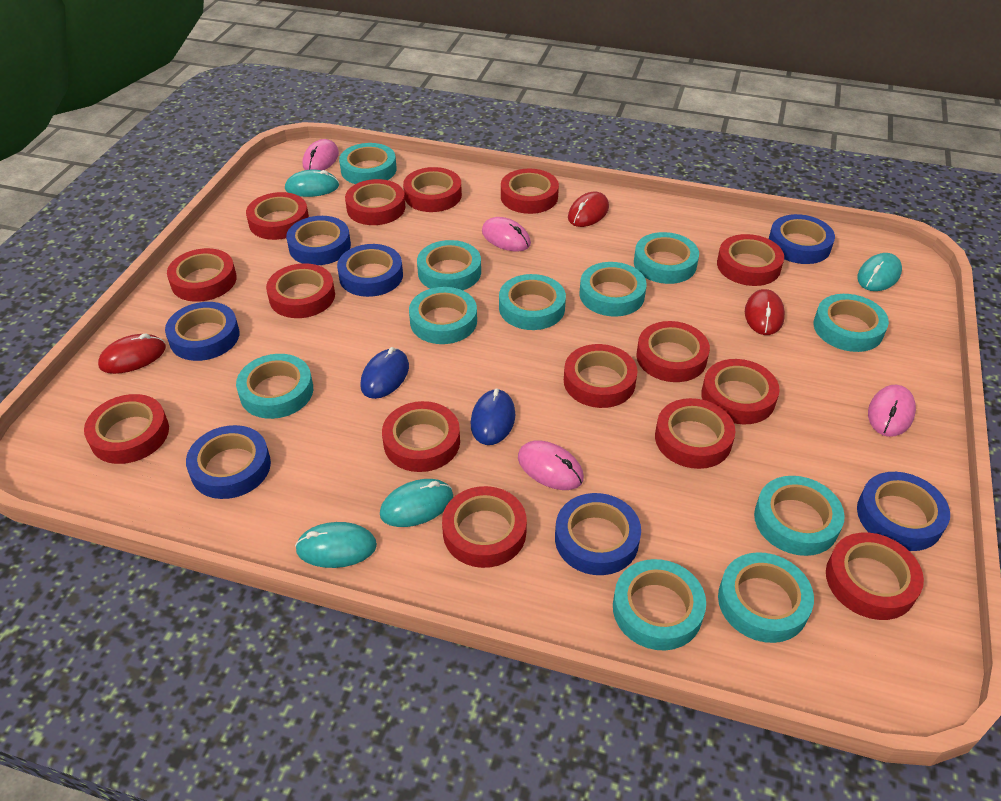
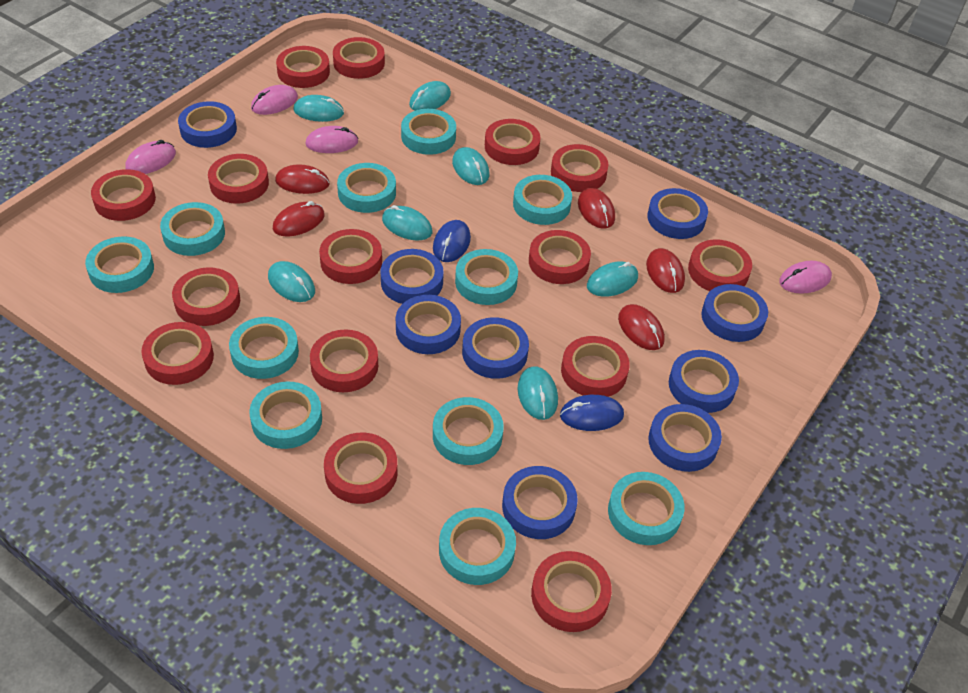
blue tape: 7 -> 9
red mouse: 3 -> 5
turquoise mouse: 4 -> 7

